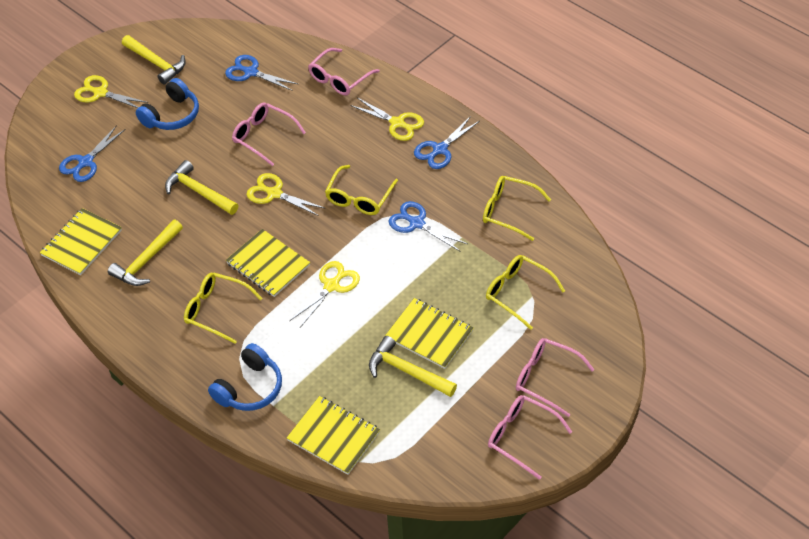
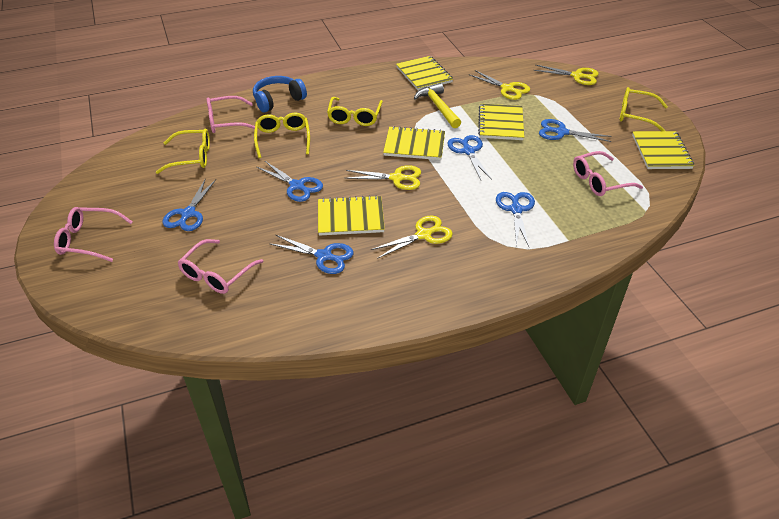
blue headphones: 2 -> 1
blue scissors: 4 -> 6
yellow hammer: 4 -> 1
yellow notebook: 4 -> 5

